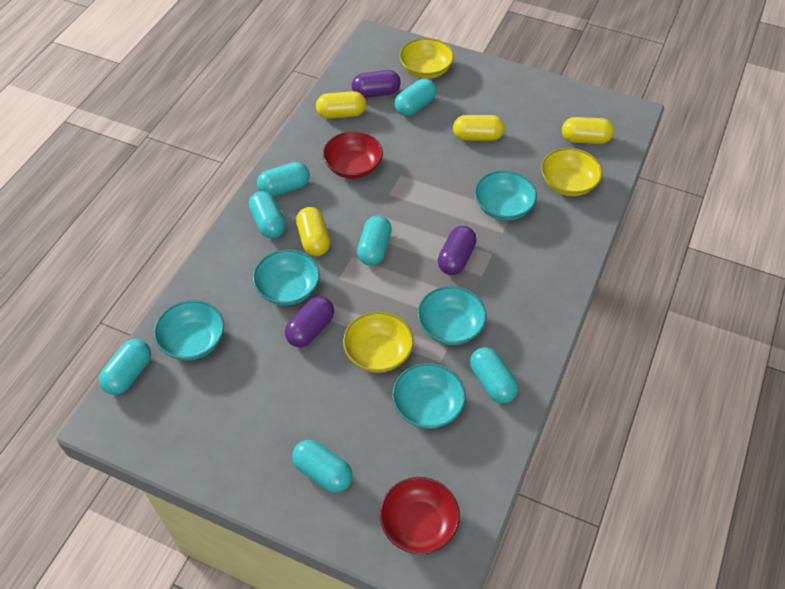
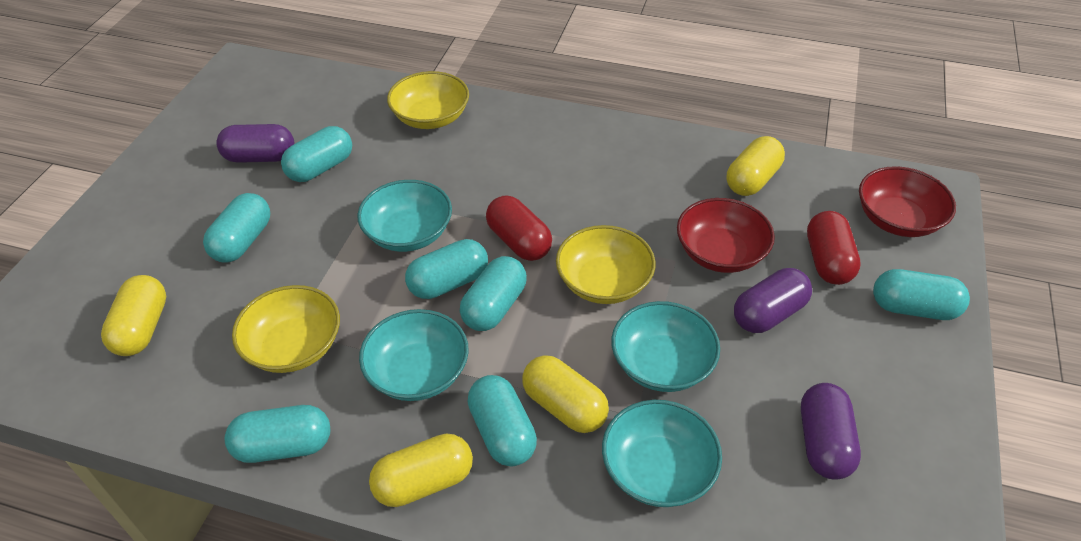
red capsule: 0 -> 2
turquoise bowl: 5 -> 4

